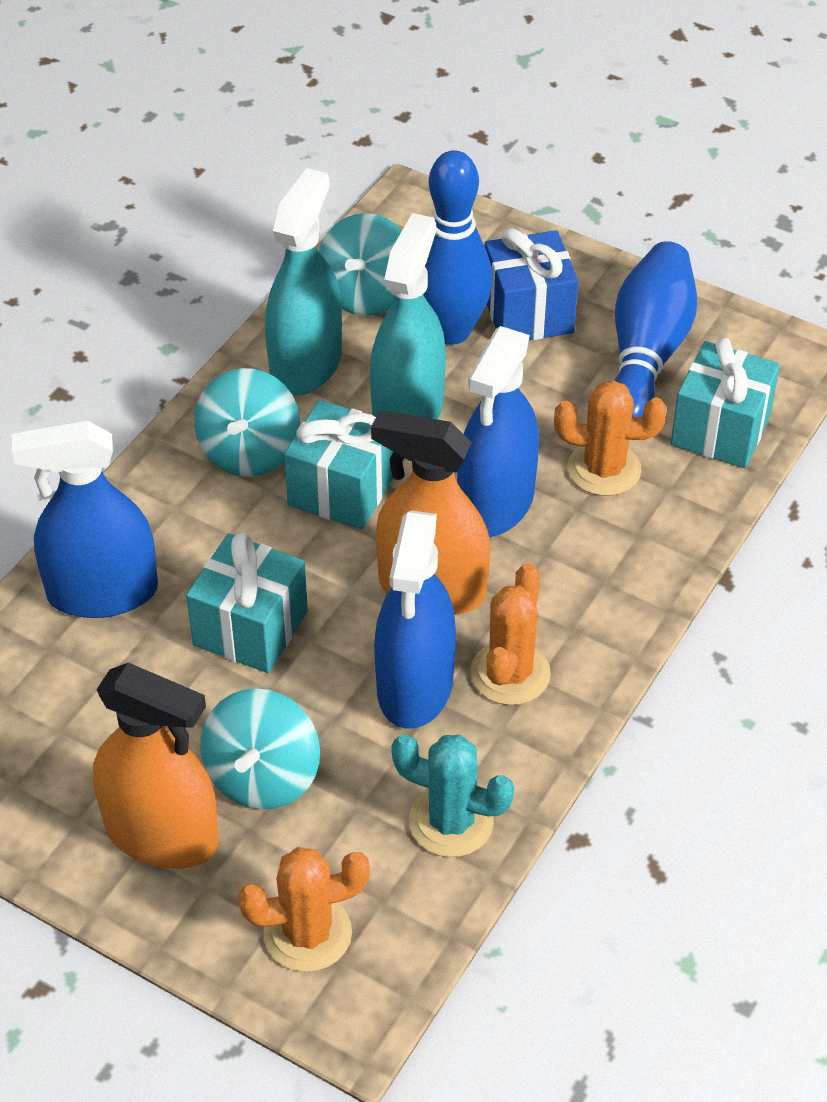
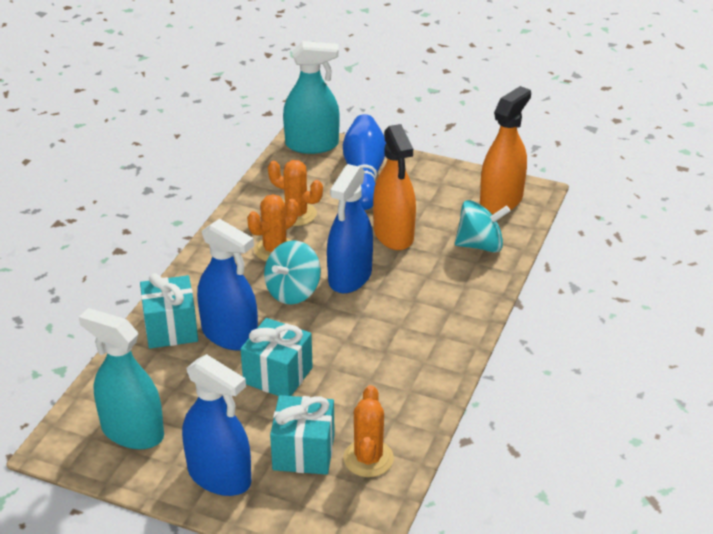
blue bowling pin: 2 -> 1
blue gift: 1 -> 0
turquoise cactus: 1 -> 0
turquoise spinning top: 3 -> 2

